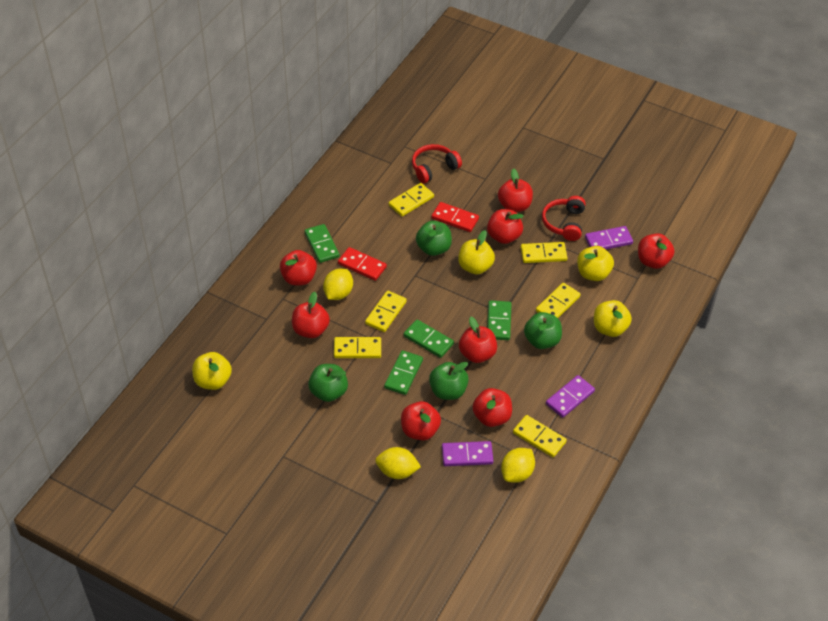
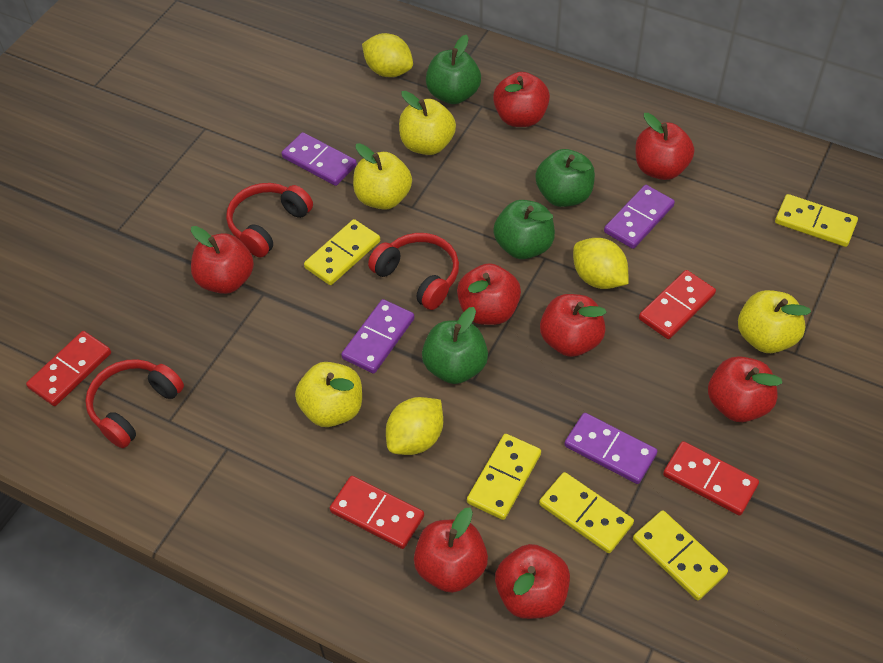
green domino: 4 -> 0
purple domino: 3 -> 4
red domino: 2 -> 4
red headphones: 2 -> 3
yellow domino: 6 -> 5

